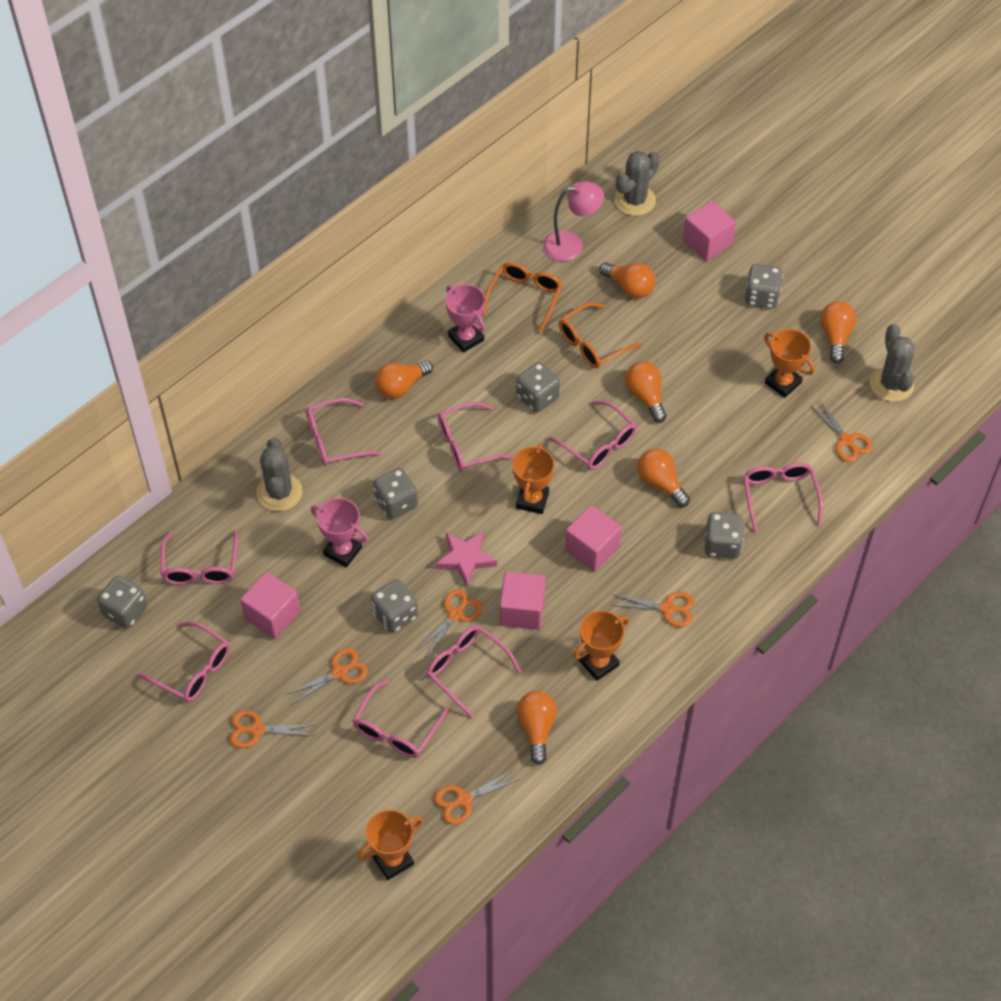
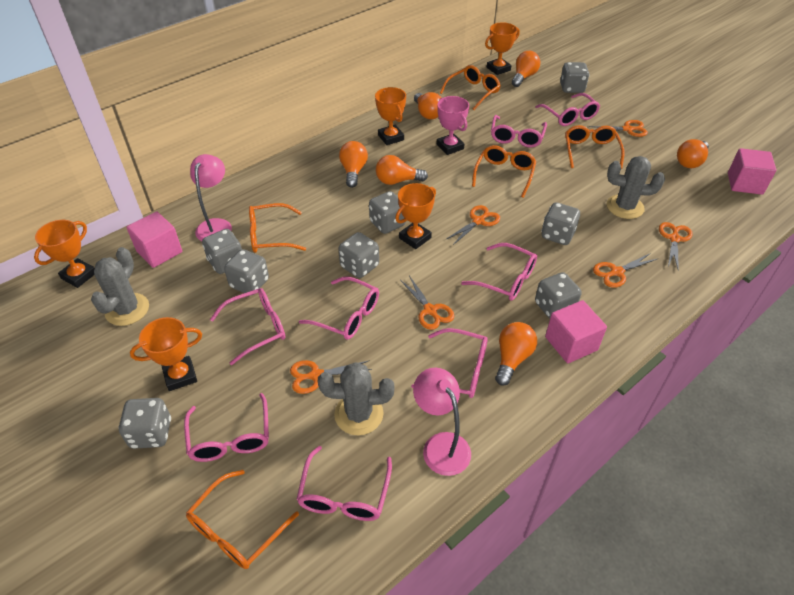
grey dice: 6 -> 8
orange glasses: 2 -> 5
orange trophy: 4 -> 5
pink cube: 4 -> 3
pink lamp: 1 -> 2
pink star: 1 -> 0
pink trophy: 2 -> 1

